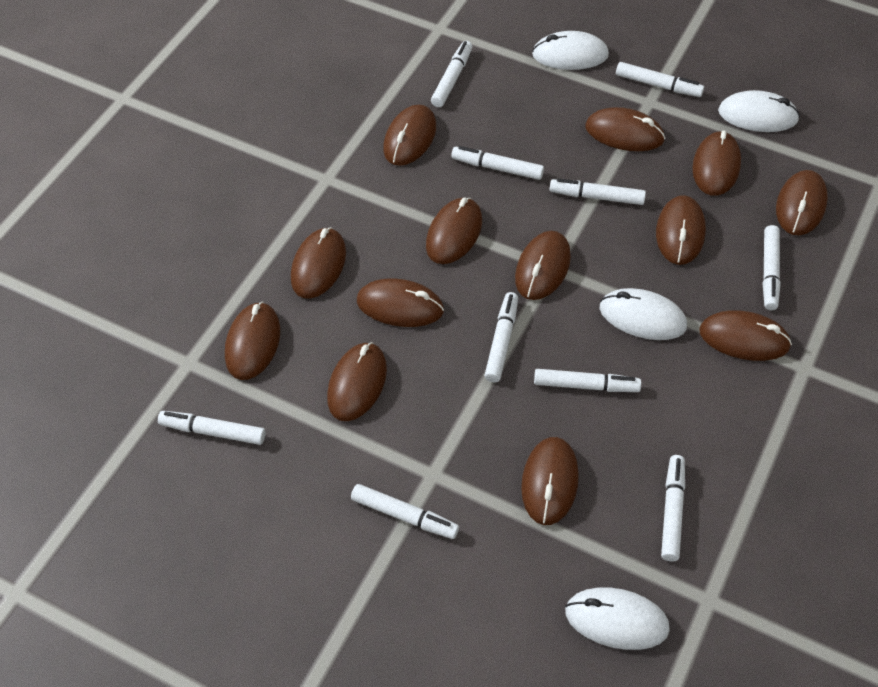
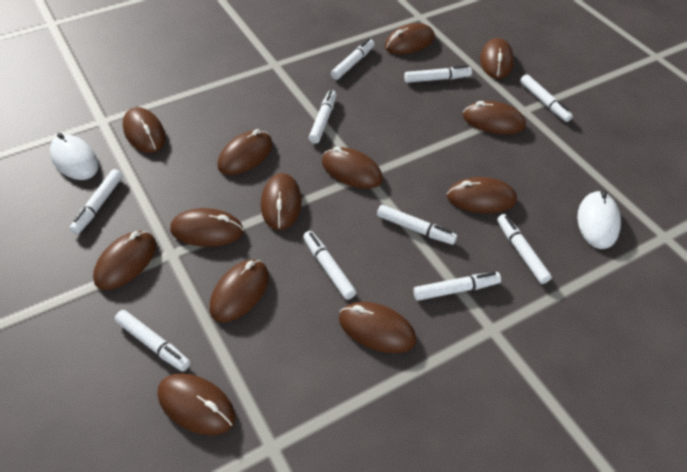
white mouse: 4 -> 2

